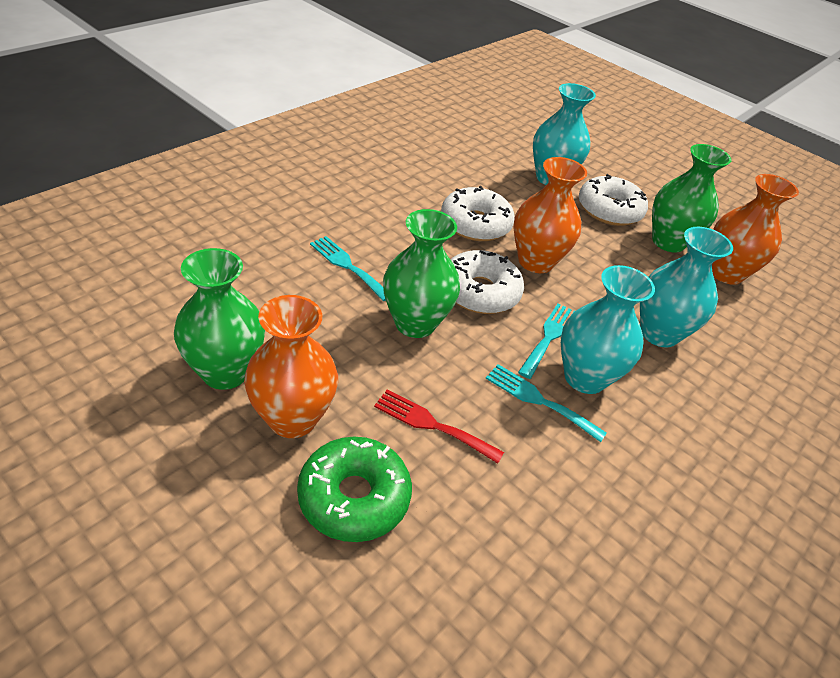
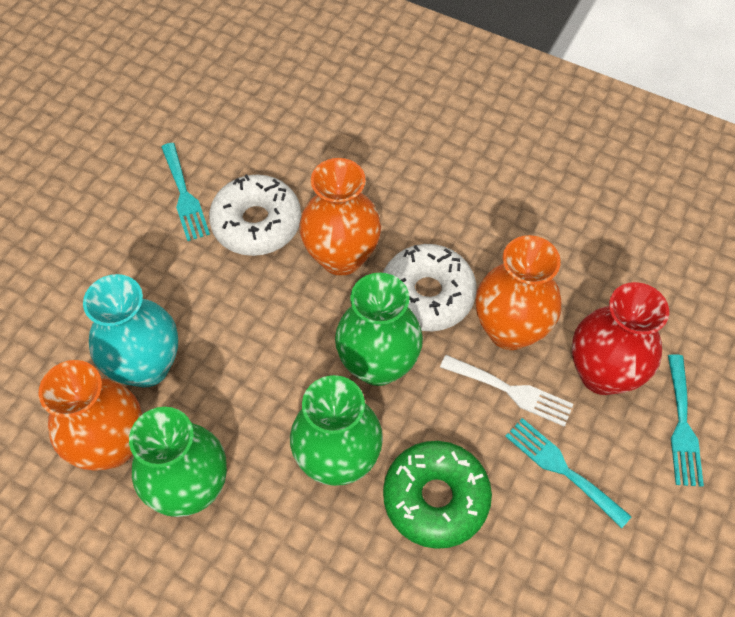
red fork: 1 -> 0
red vase: 0 -> 1
turquoise vase: 3 -> 1
white donut: 3 -> 2
white fork: 0 -> 1

